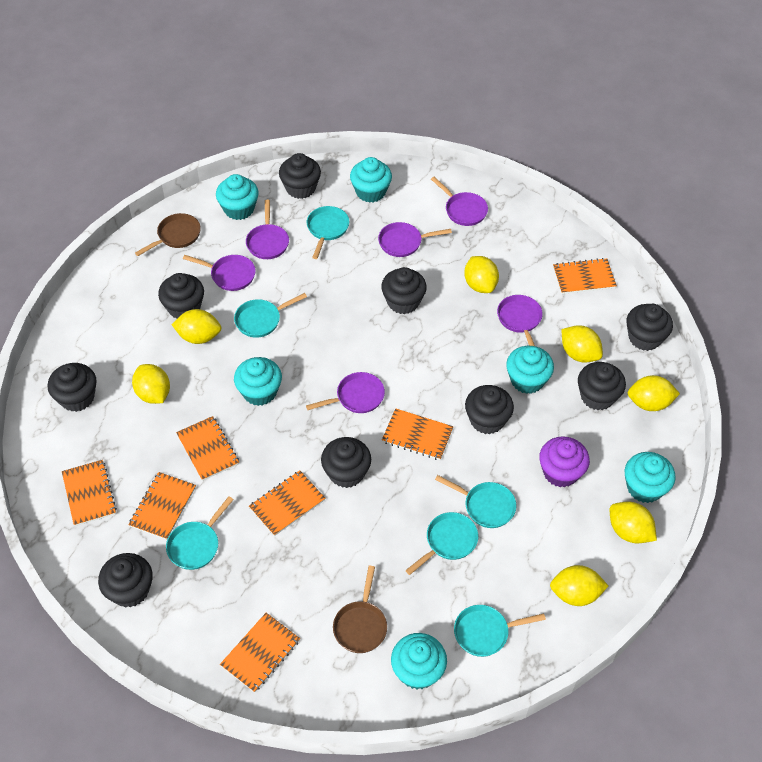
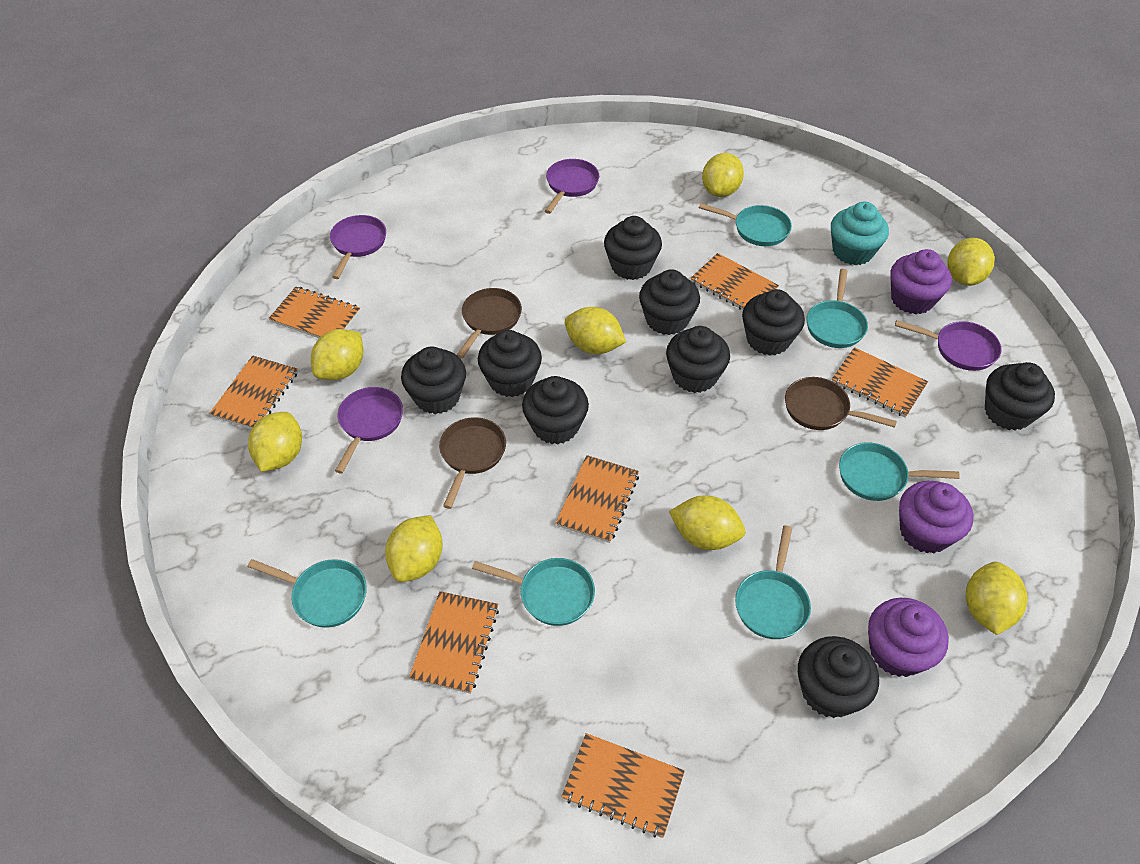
brown pan: 2 -> 3
purple cupcake: 1 -> 3
purple pan: 6 -> 4
turquoise cupcake: 6 -> 1
yellow lemon: 7 -> 8

